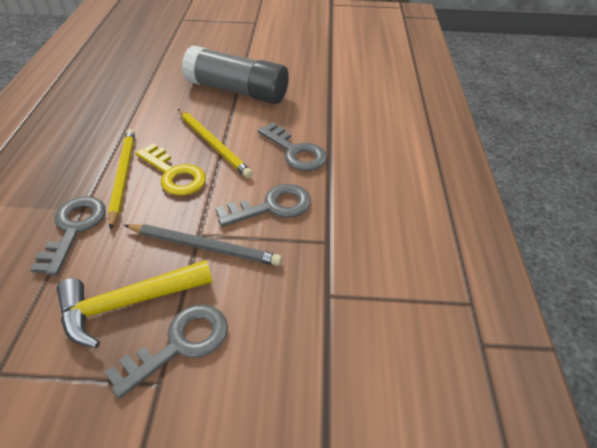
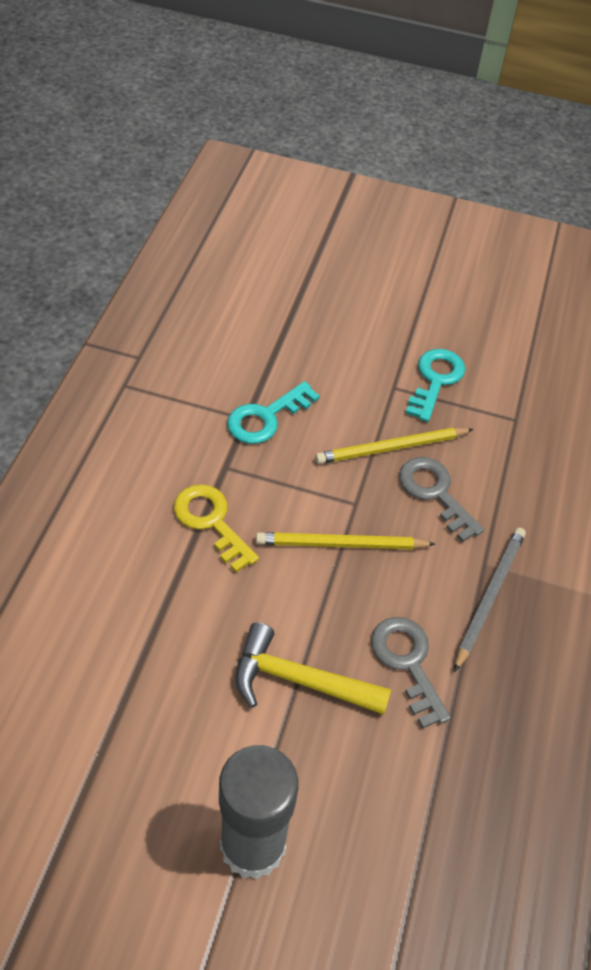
grey key: 4 -> 2
turquoise key: 0 -> 2

